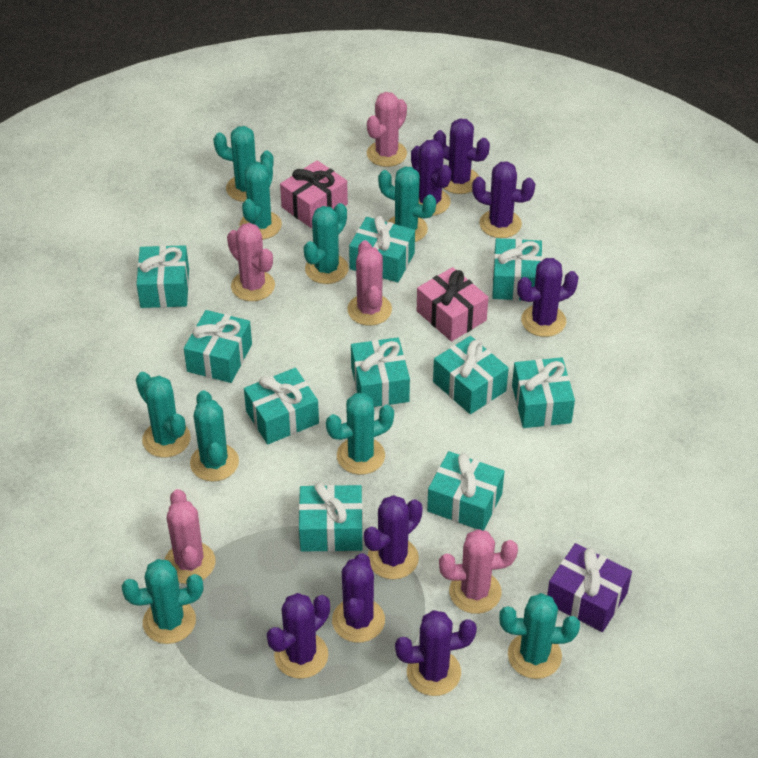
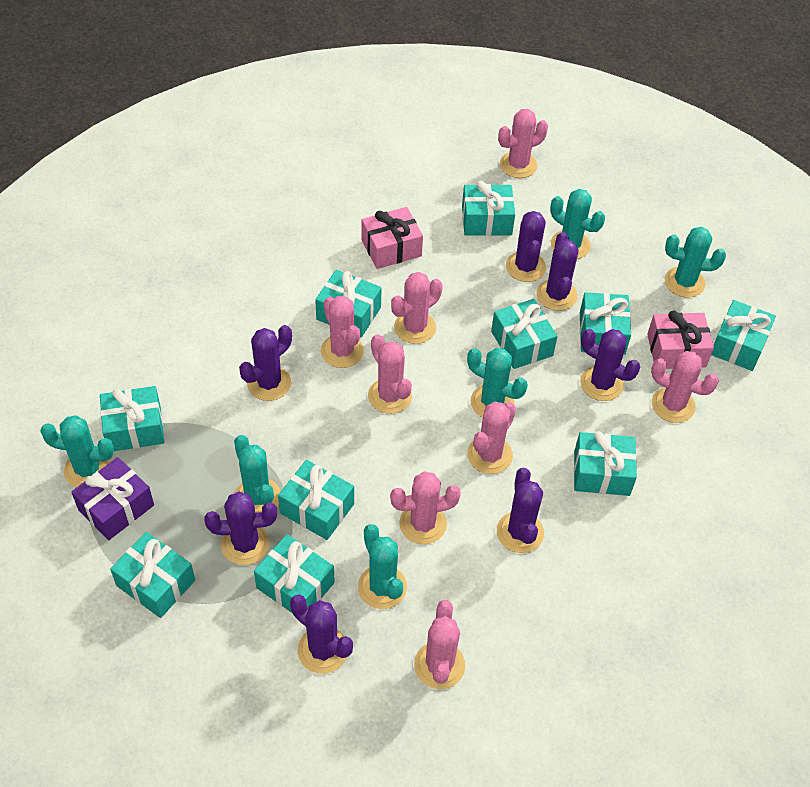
pink cactus: 5 -> 8
purple cactus: 8 -> 7
turquoise cactus: 9 -> 6

